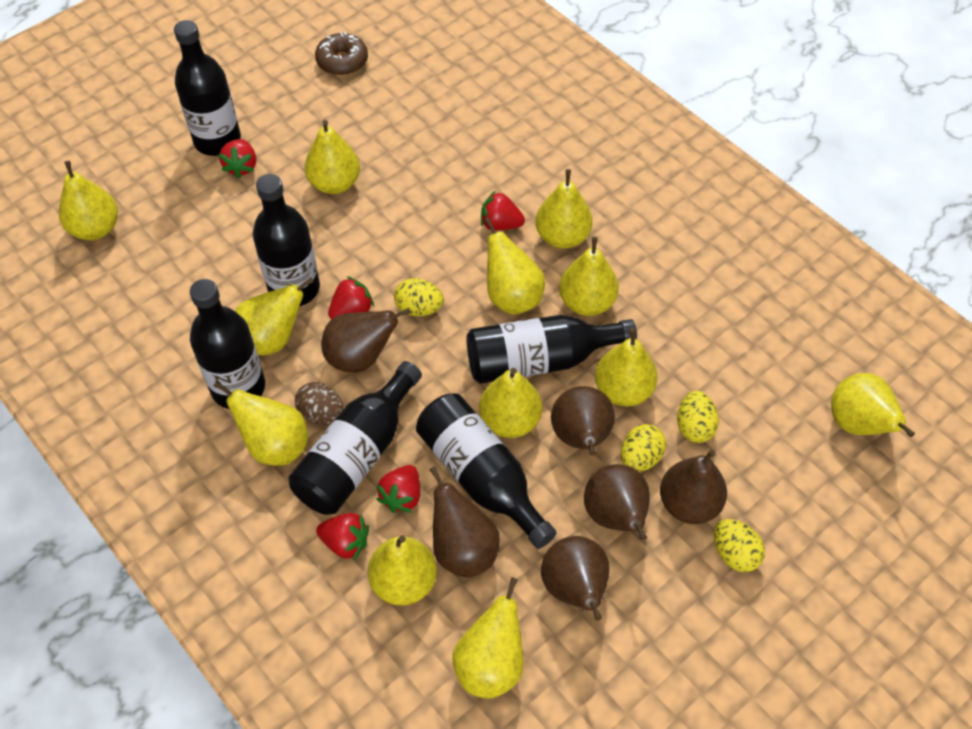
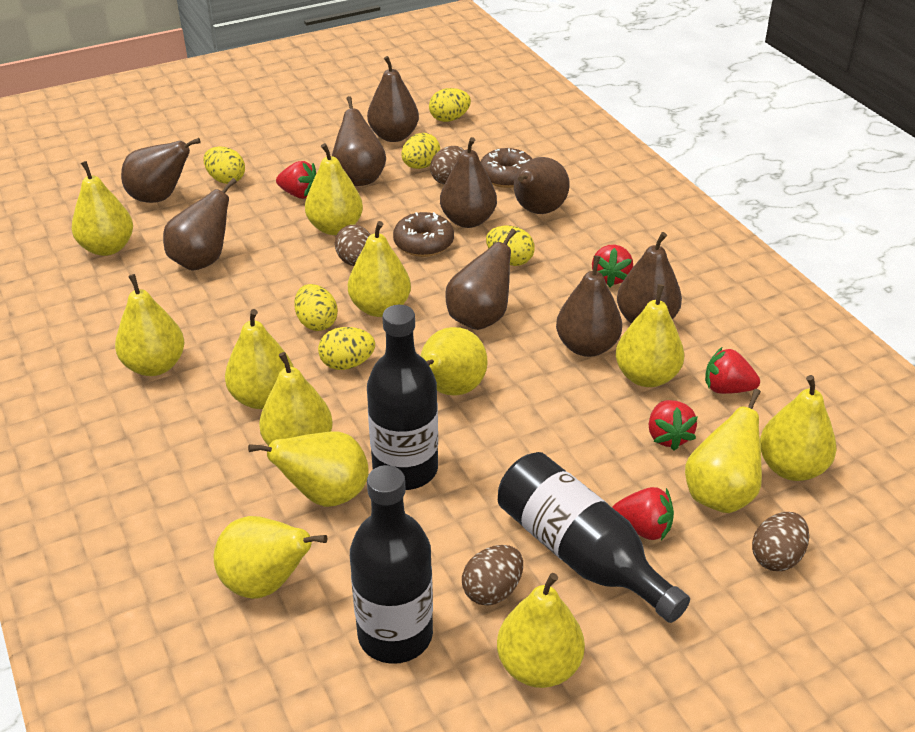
black bottle: 6 -> 3
brown donut: 1 -> 2
brown egg: 1 -> 4
brown pear: 6 -> 9
yellow egg: 4 -> 6
yellow pear: 12 -> 13

